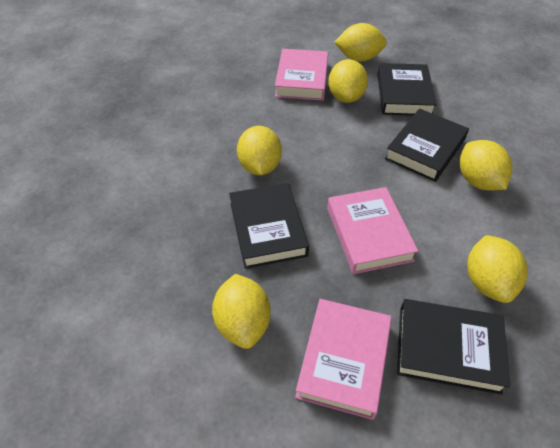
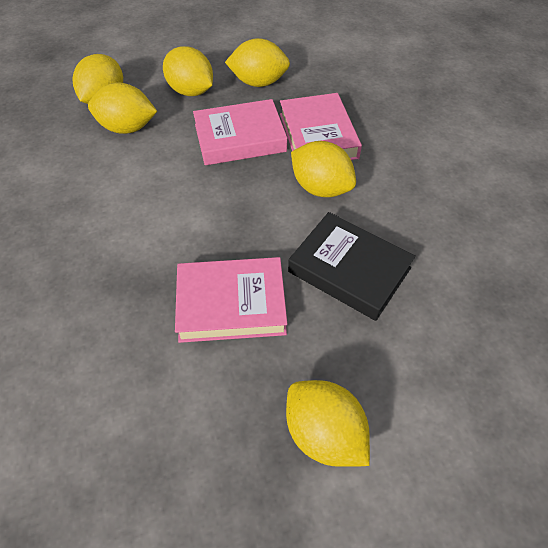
black book: 4 -> 1

